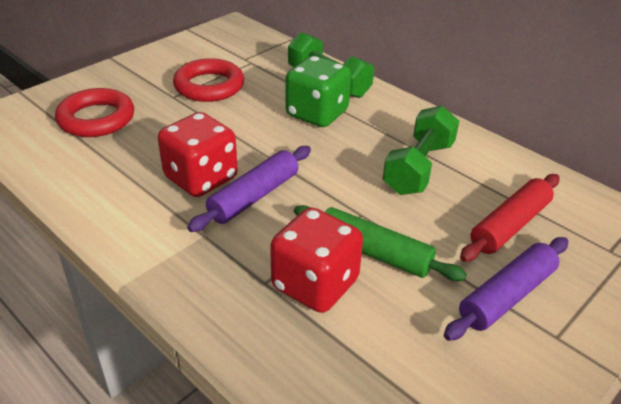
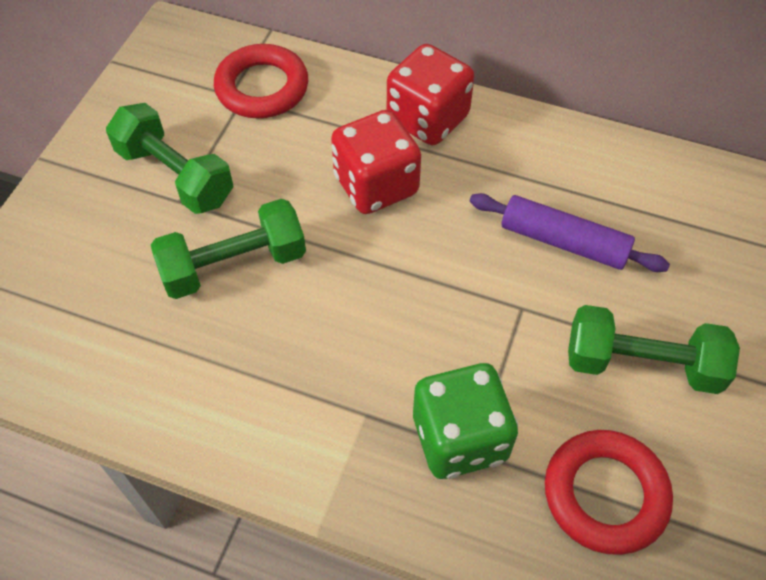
green dumbbell: 2 -> 3
green rolling pin: 1 -> 0
purple rolling pin: 2 -> 1
red rolling pin: 1 -> 0

